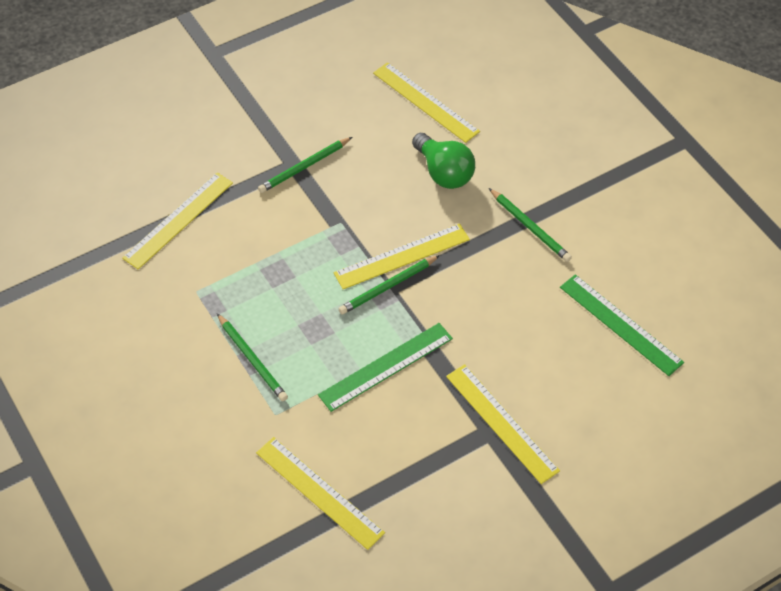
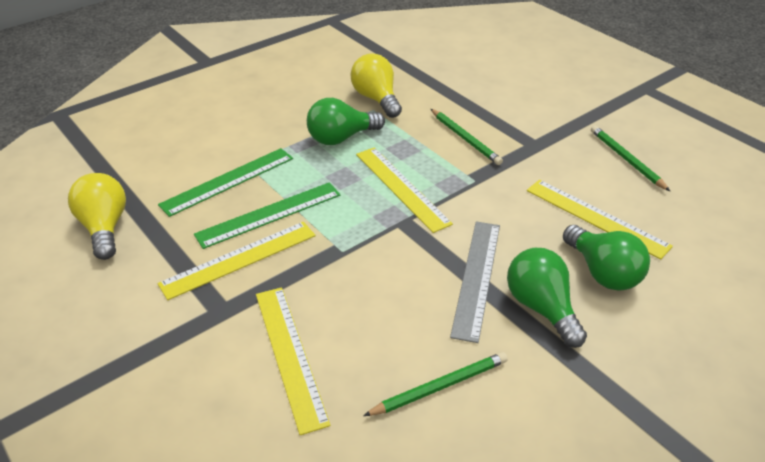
green light bulb: 1 -> 3
green pencil: 4 -> 3
grey ruler: 0 -> 1
yellow light bulb: 0 -> 2
yellow ruler: 5 -> 4

